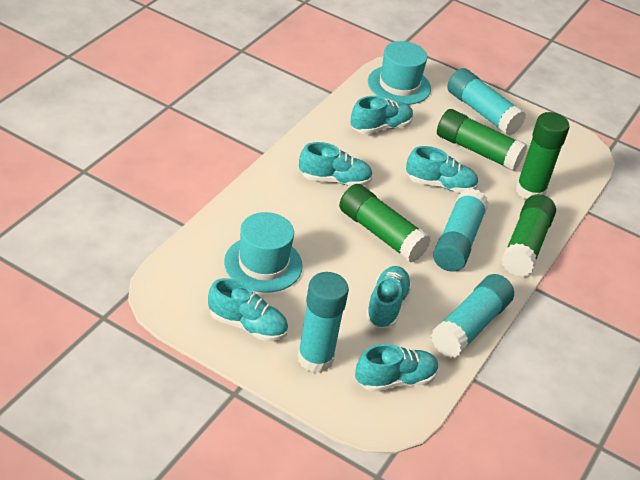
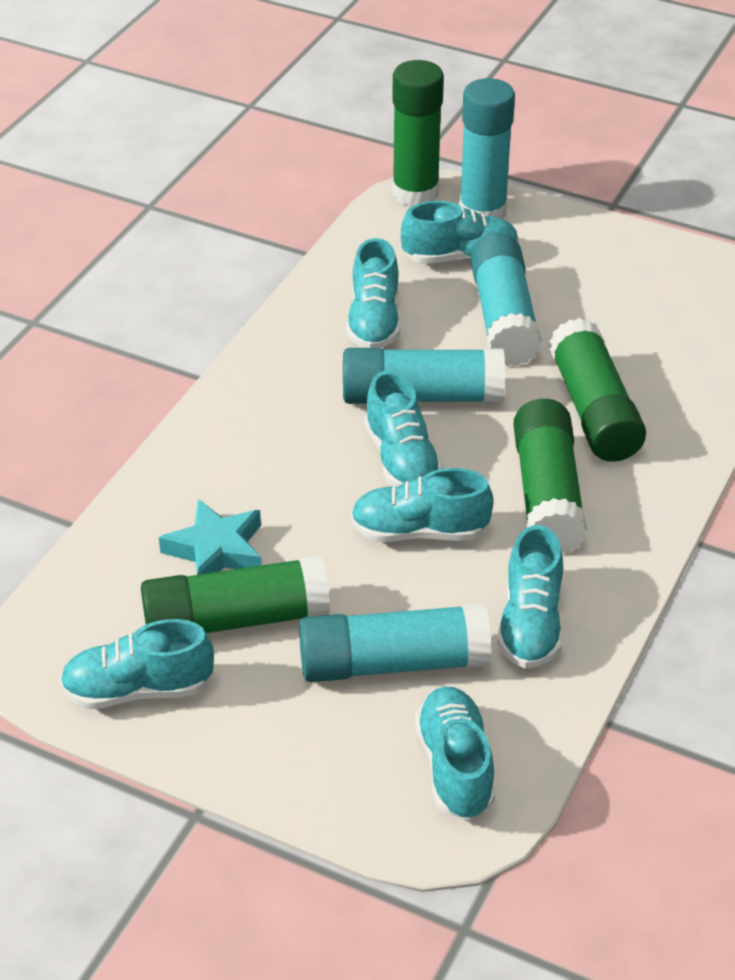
turquoise hat: 2 -> 0
turquoise shoe: 6 -> 7
turquoise star: 0 -> 1

